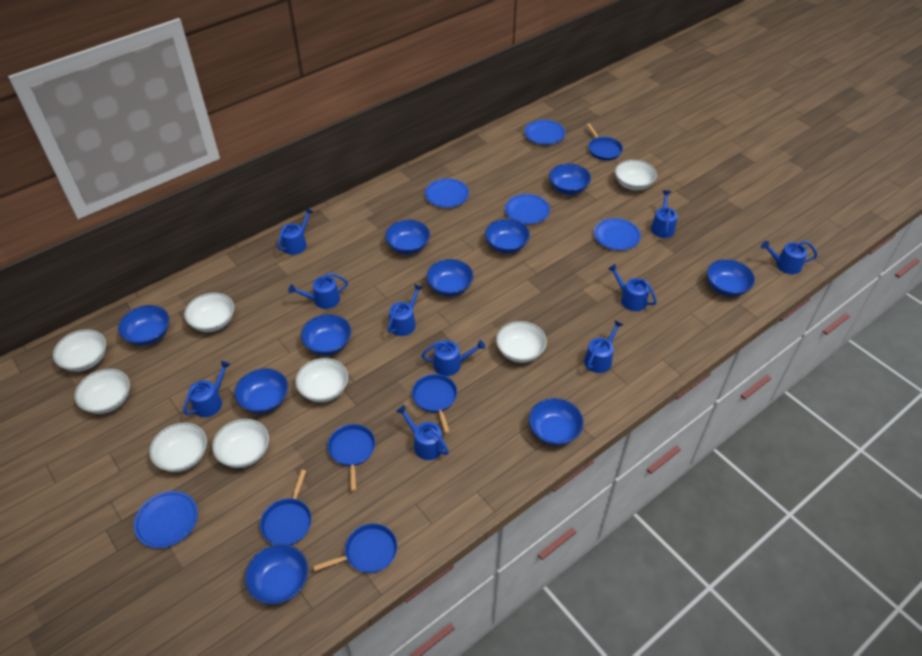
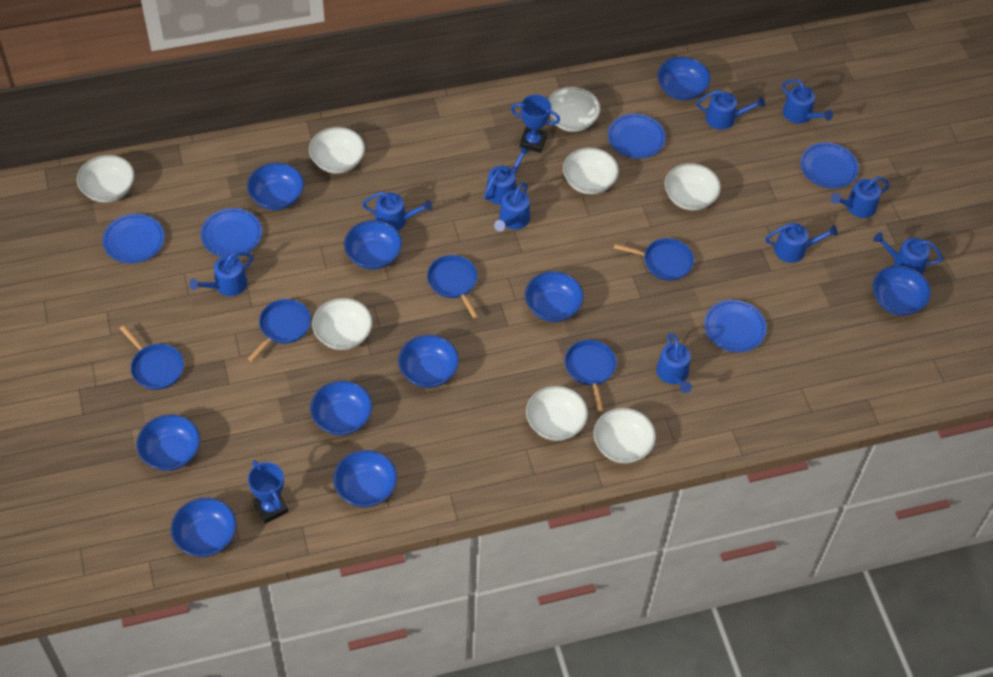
blue trophy: 0 -> 2

